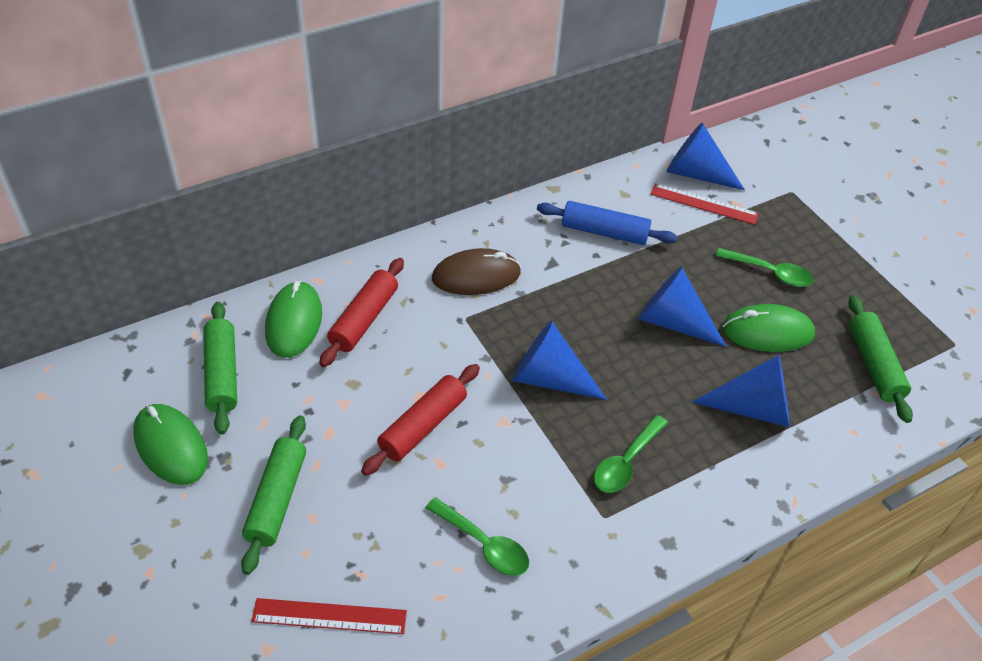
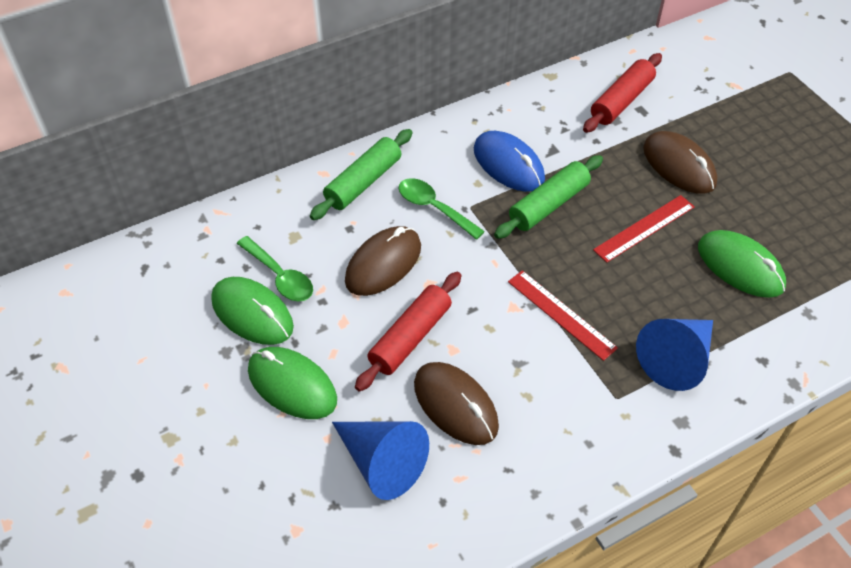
blue cone: 4 -> 2
blue mouse: 0 -> 1
blue rolling pin: 1 -> 0
brown mouse: 1 -> 3
green rolling pin: 3 -> 2
green spoon: 3 -> 2

